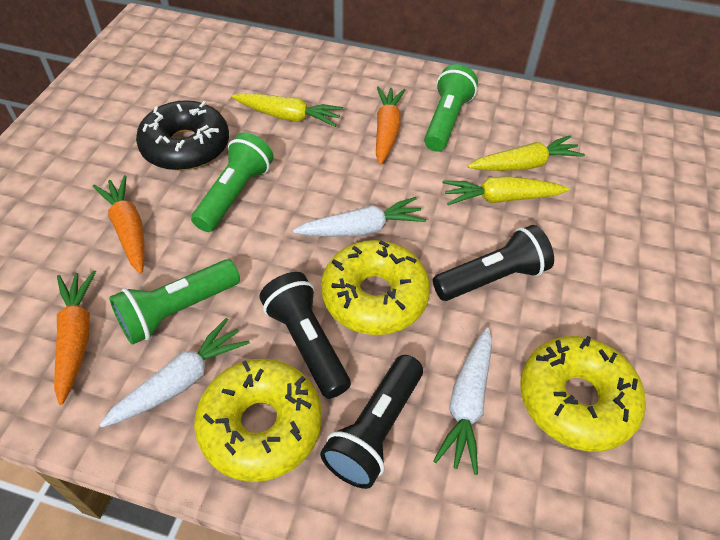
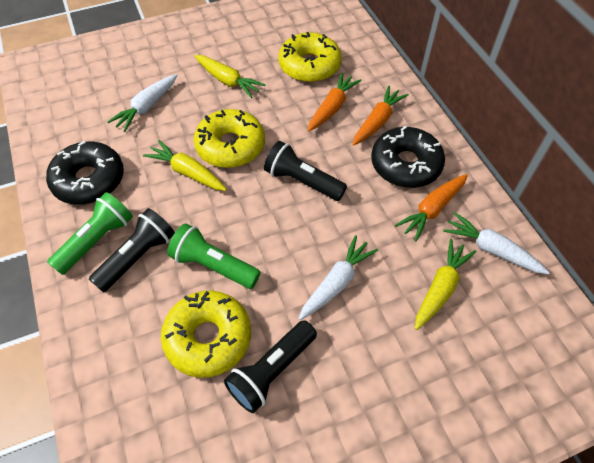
black donut: 1 -> 2
green flashlight: 3 -> 2

